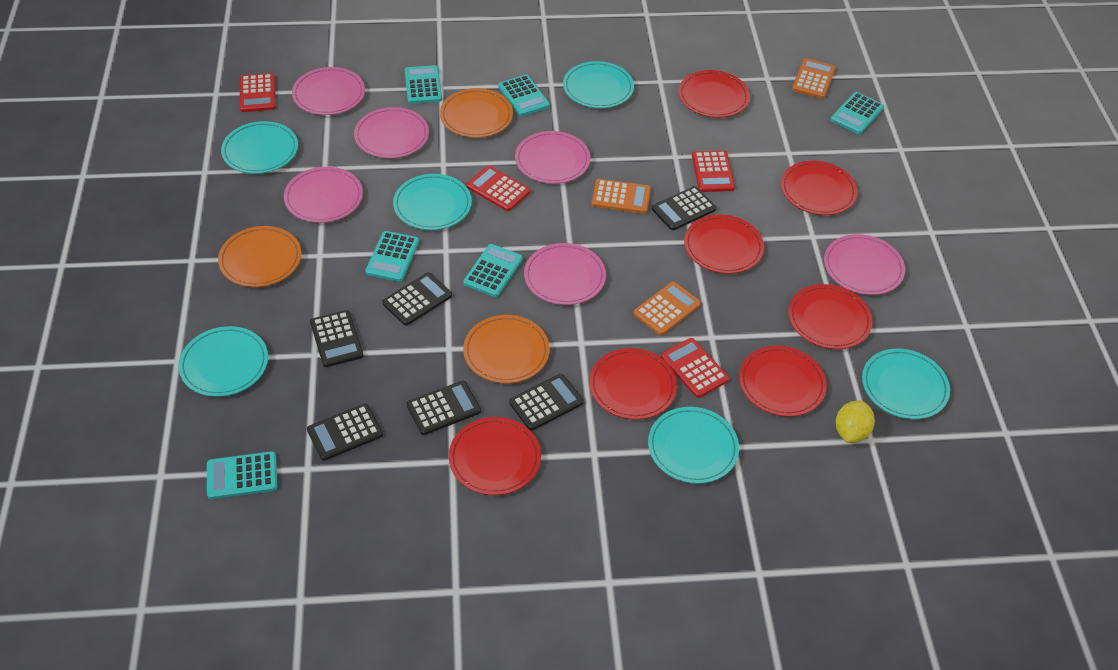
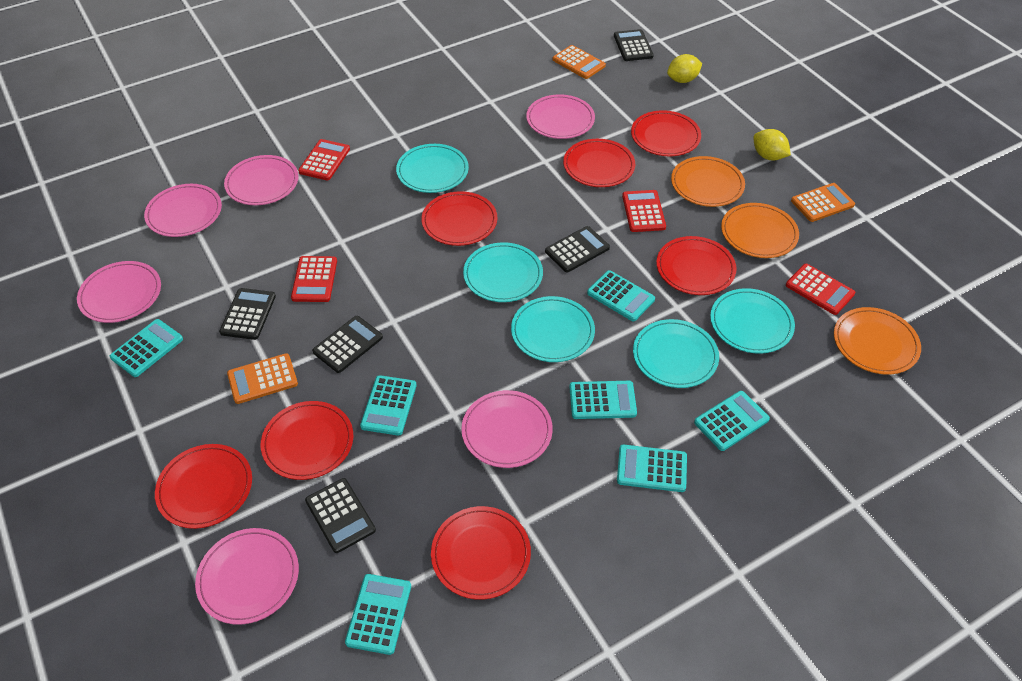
black calculator: 6 -> 5
turquoise calculator: 6 -> 7
turquoise plate: 6 -> 5
yellow lemon: 1 -> 2

